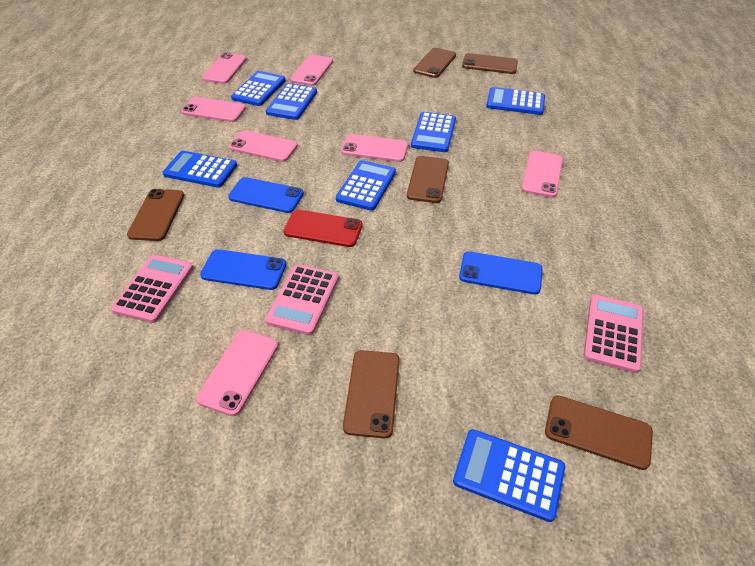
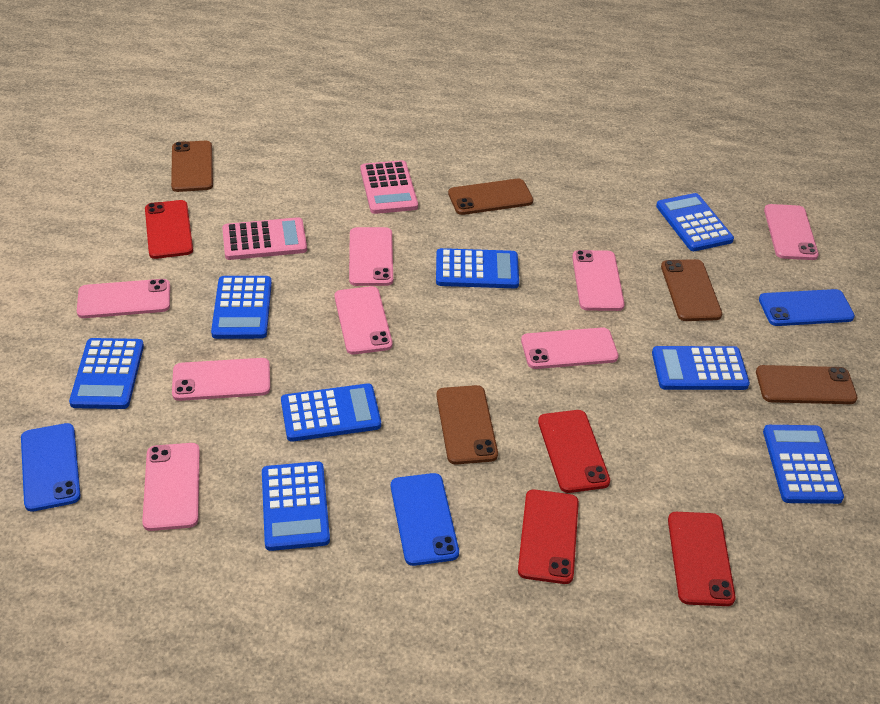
blue calculator: 7 -> 8
brown phone: 6 -> 5
pink calculator: 3 -> 2
pink phone: 7 -> 8
red phone: 1 -> 4

